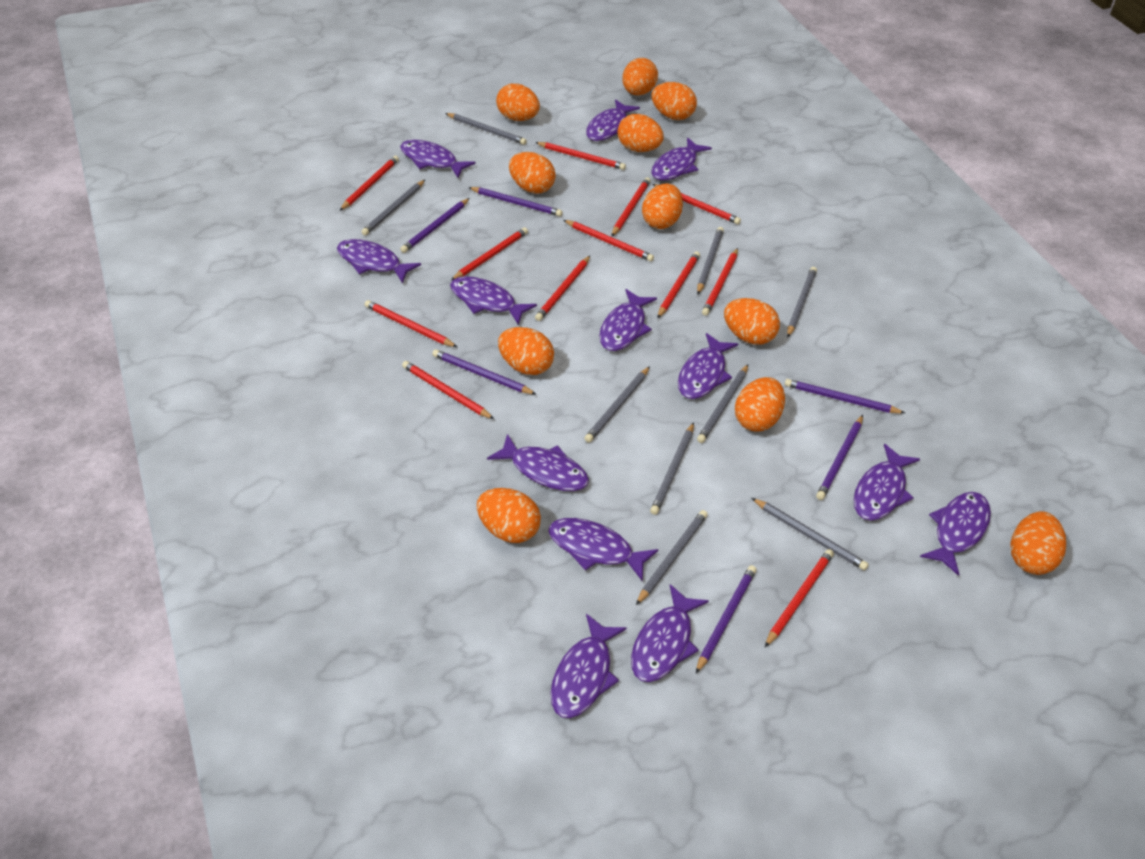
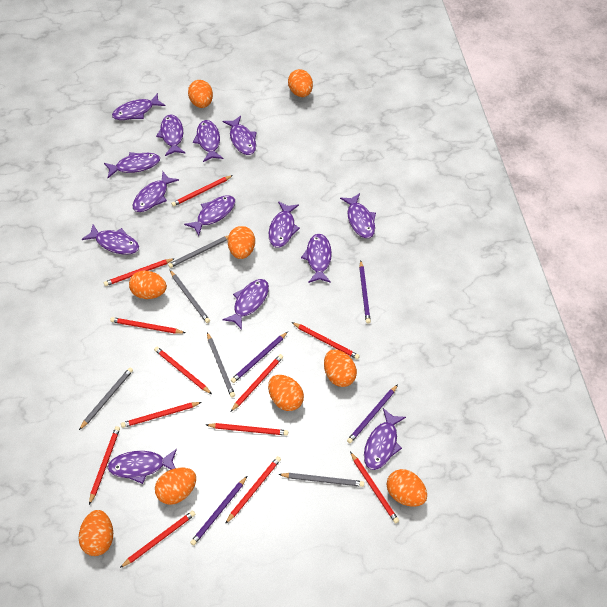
grey pencil: 9 -> 5
orange egg: 11 -> 9
purple fish: 13 -> 14
purple pencil: 6 -> 4

